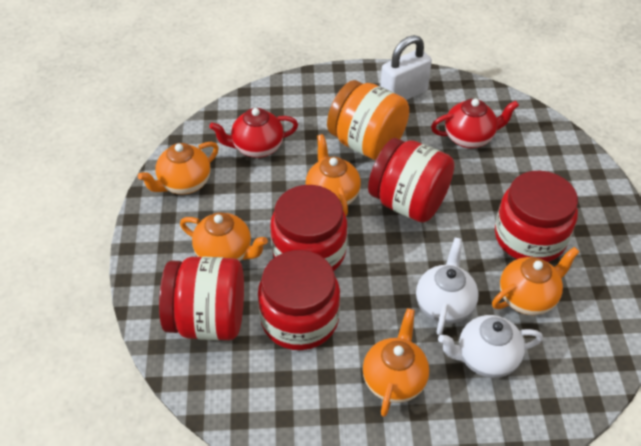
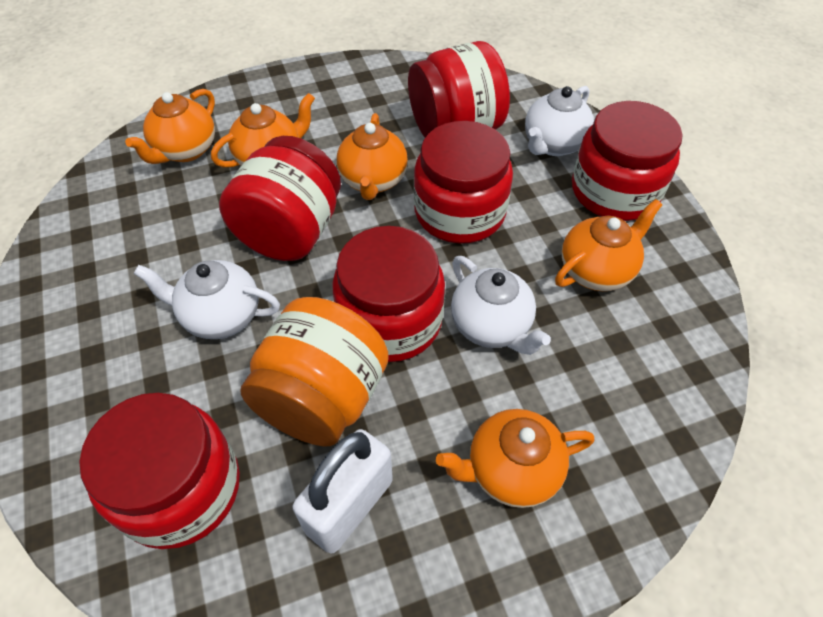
red jar: 5 -> 6
red teapot: 2 -> 0
white teapot: 2 -> 3

